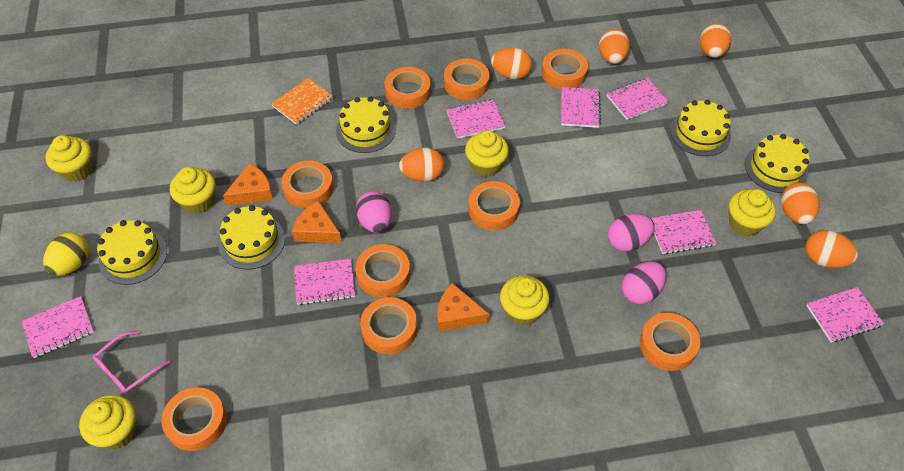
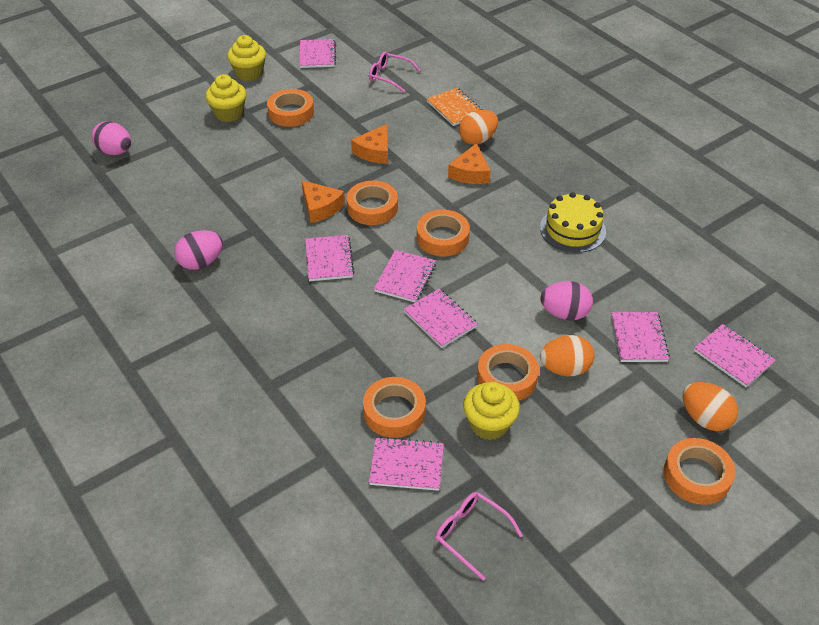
orange egg: 6 -> 3
orange tape: 9 -> 6
pink glasses: 1 -> 2
yellow cake: 5 -> 1
yellow cupcake: 6 -> 3
yellow egg: 1 -> 0

